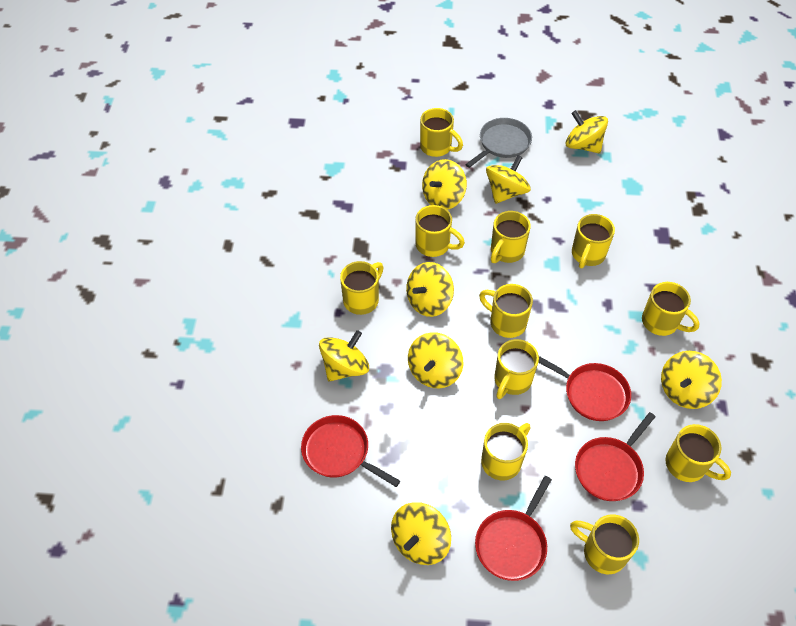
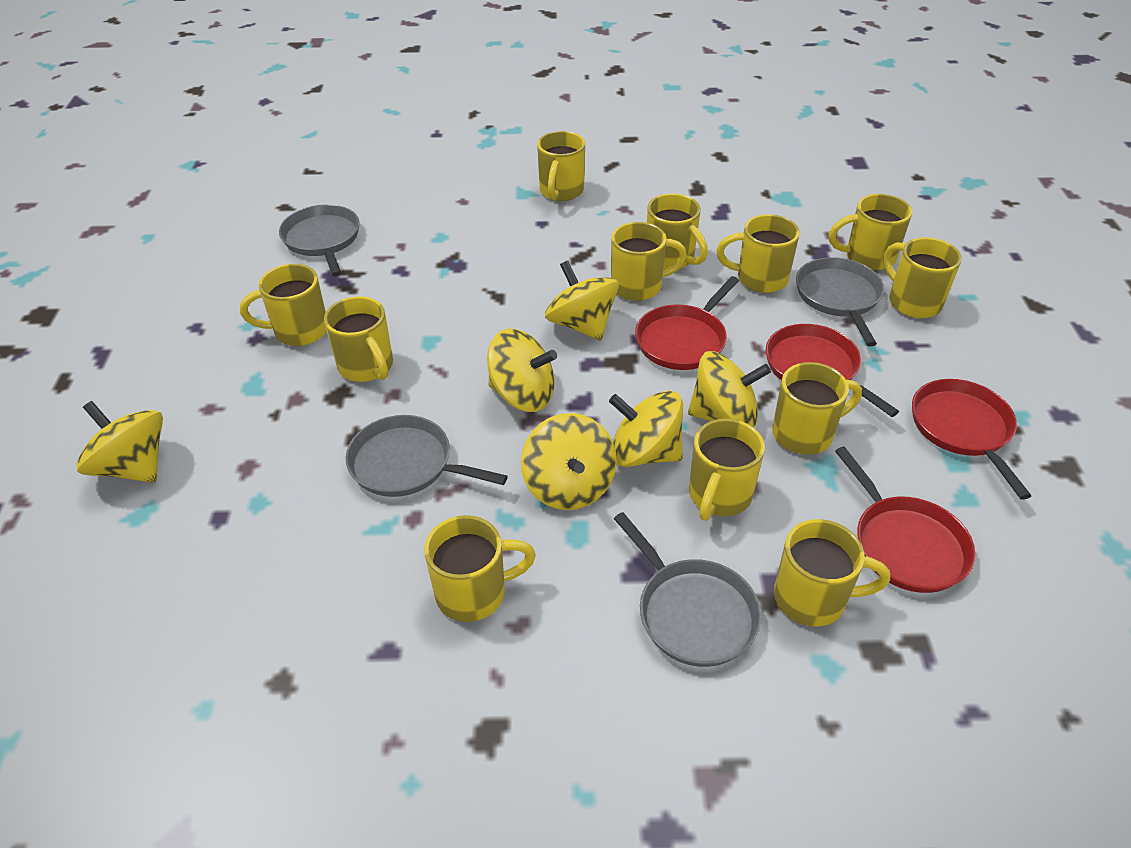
grey pan: 1 -> 4
yellow mug: 11 -> 12
yellow spinning top: 8 -> 6

